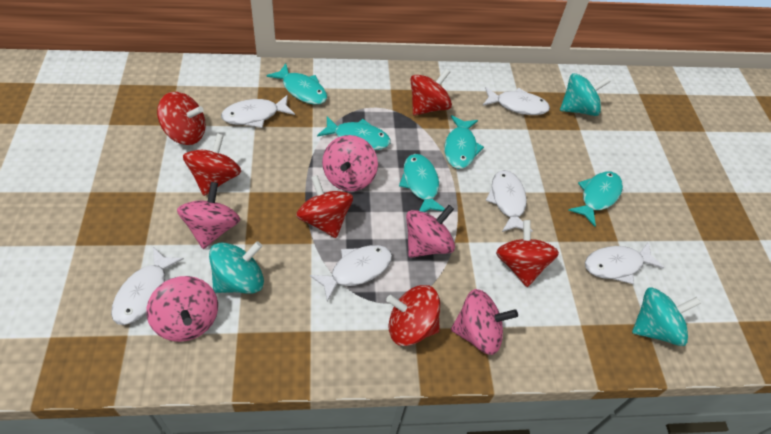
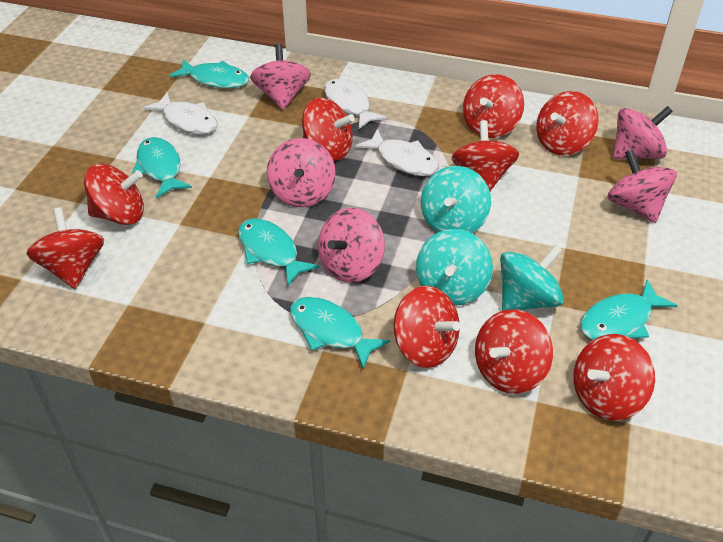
red spinning top: 6 -> 9
white fish: 6 -> 3

